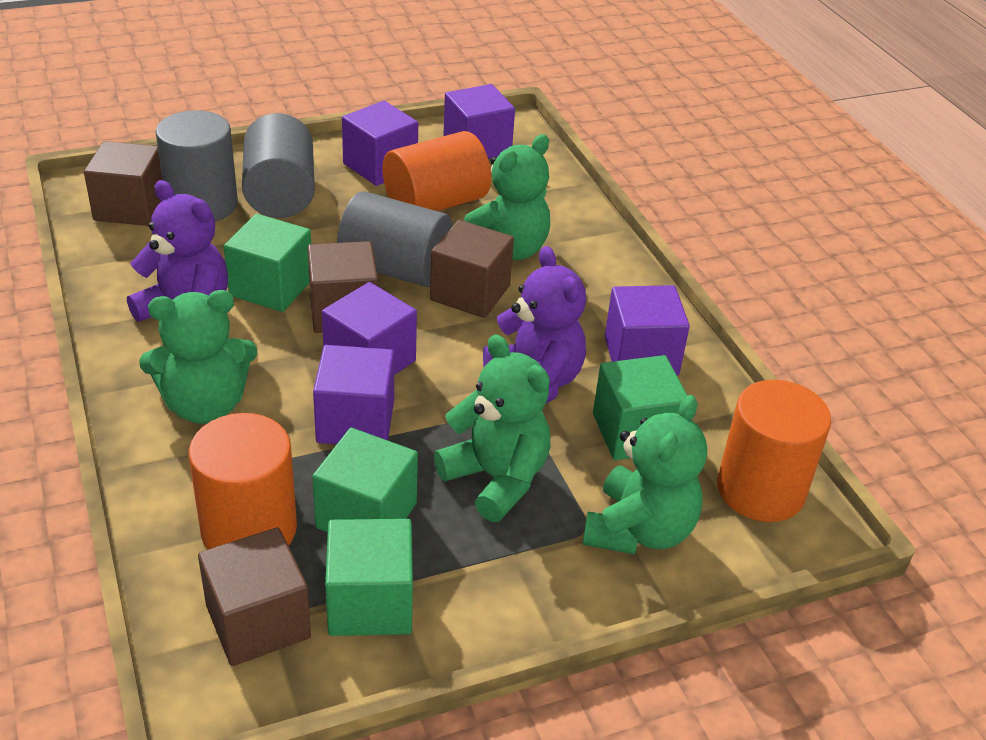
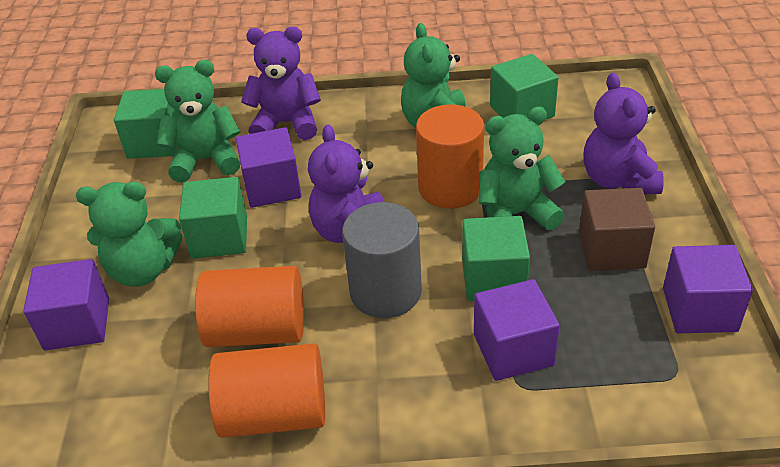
brown cube: 4 -> 1
grey cylinder: 3 -> 1
purple cube: 5 -> 4
purple teddy bear: 2 -> 3

